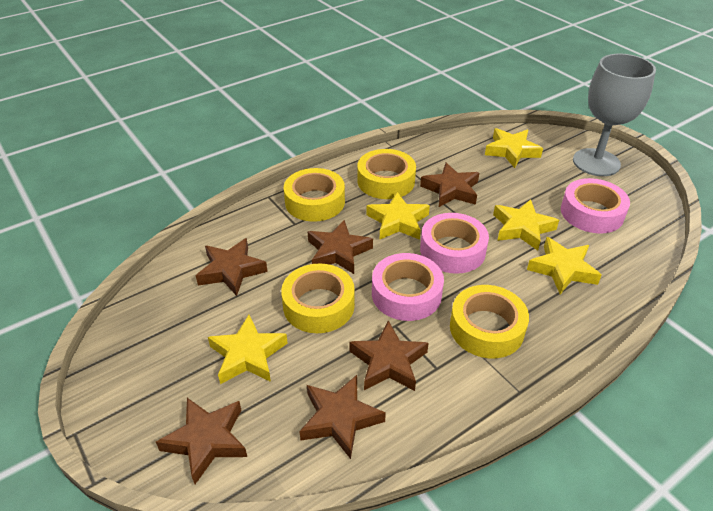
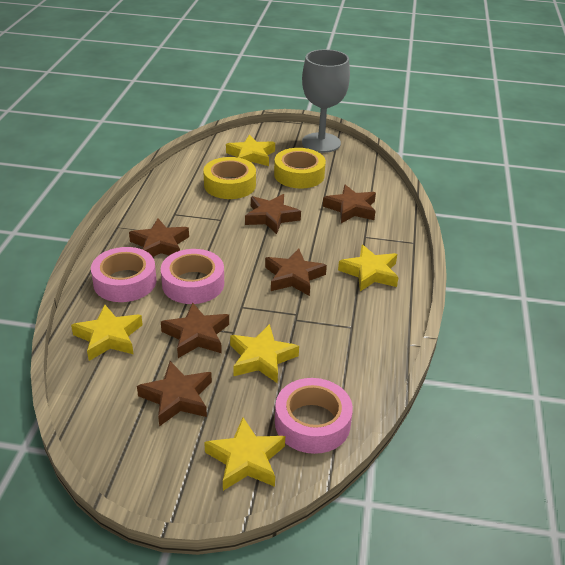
yellow tape: 4 -> 2

